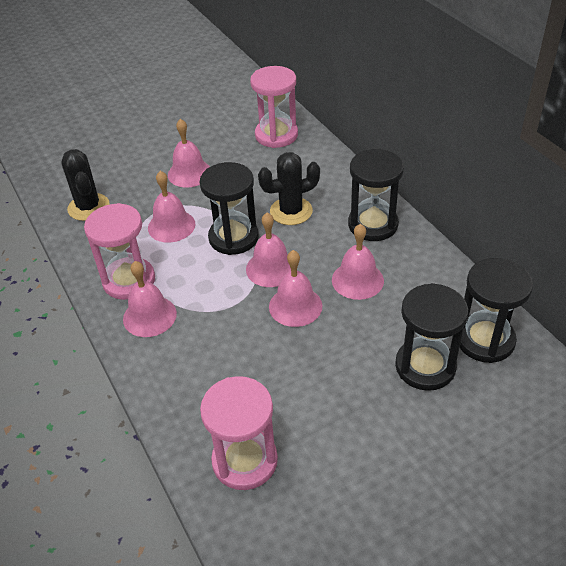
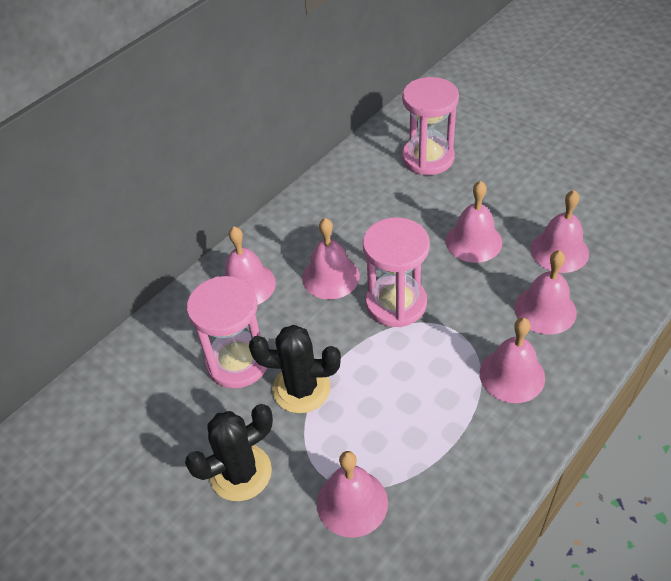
black hourglass: 4 -> 0
pink bell: 6 -> 7

